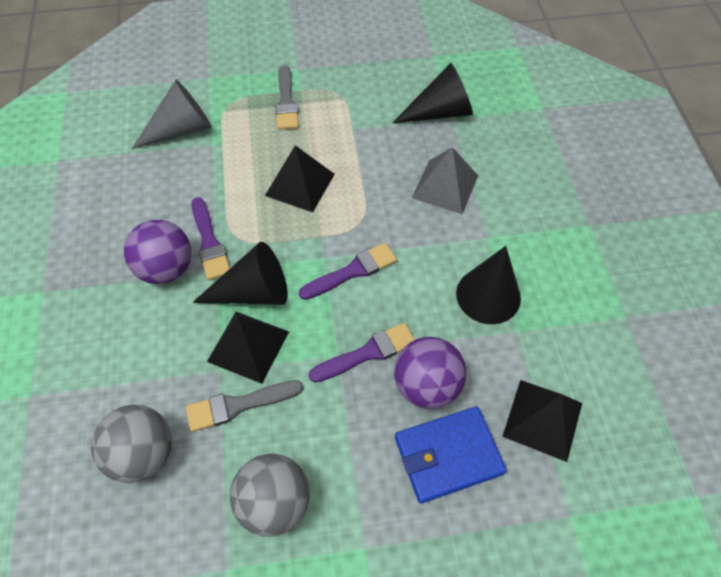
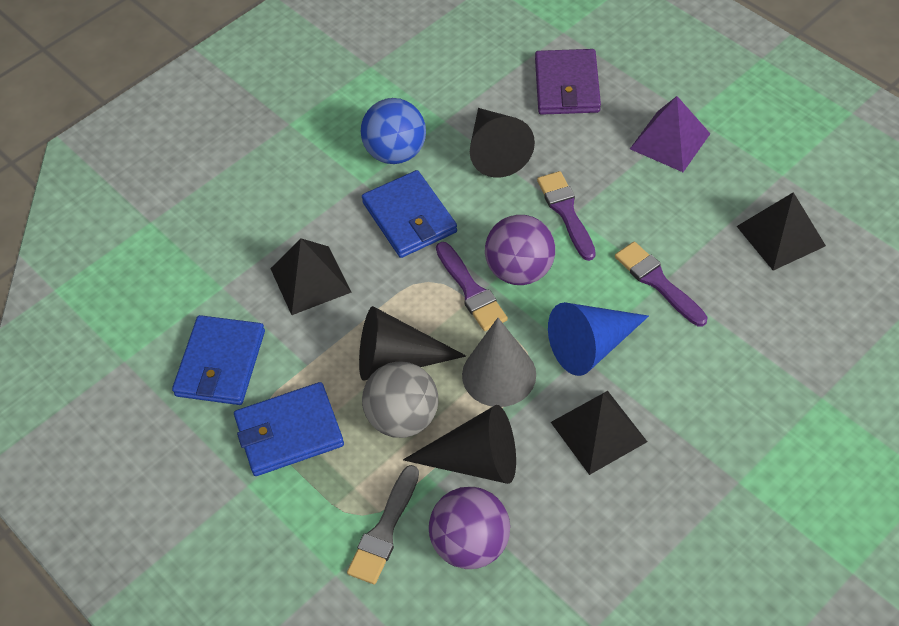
blue ball: 0 -> 1
blue cone: 0 -> 1
blue wallet: 1 -> 3
grey ball: 2 -> 1
grey brush: 2 -> 1
grey pyramid: 1 -> 0
purple pyramid: 0 -> 1
purple wallet: 0 -> 1

